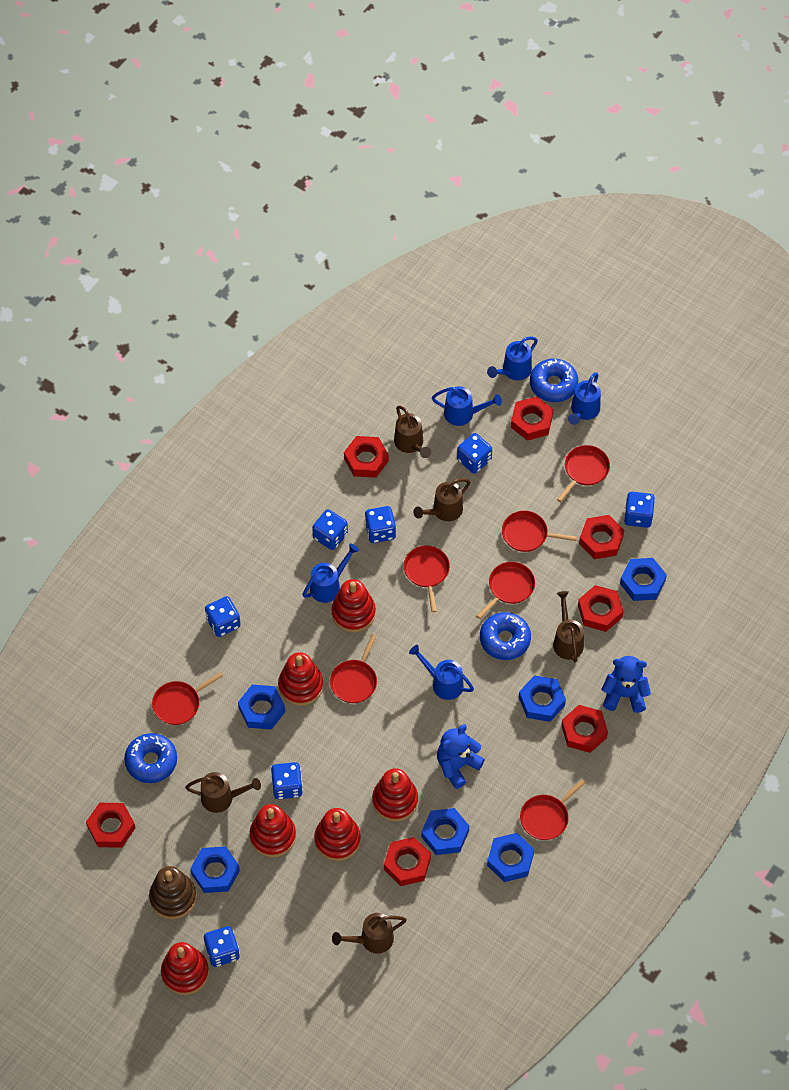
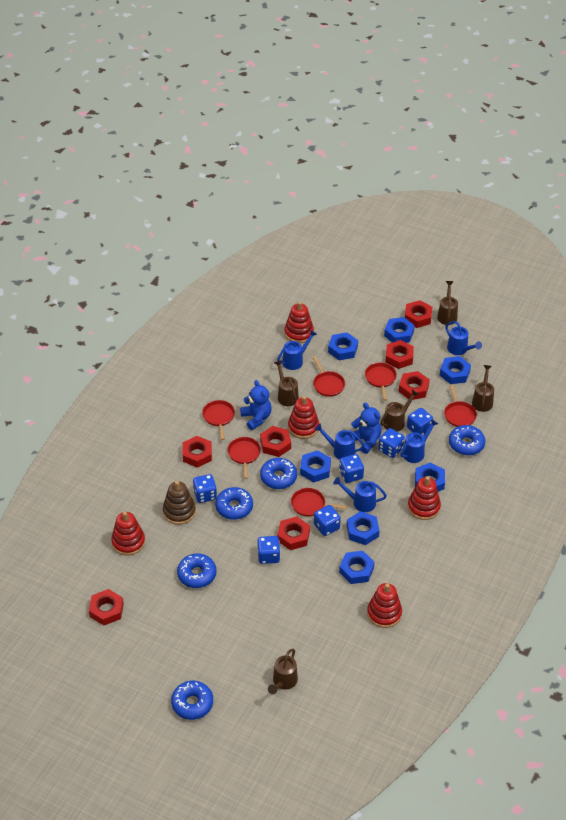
blue dice: 7 -> 6
blue donut: 3 -> 5
blue nut: 6 -> 7
red pan: 7 -> 6
red stacking toy: 6 -> 5

